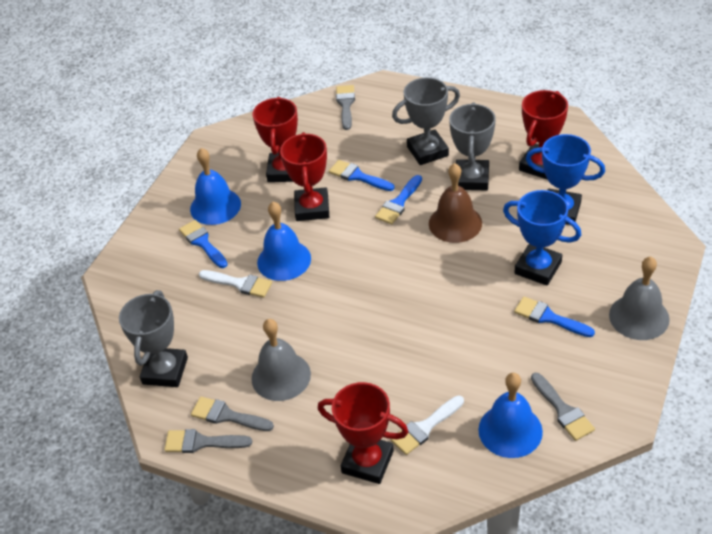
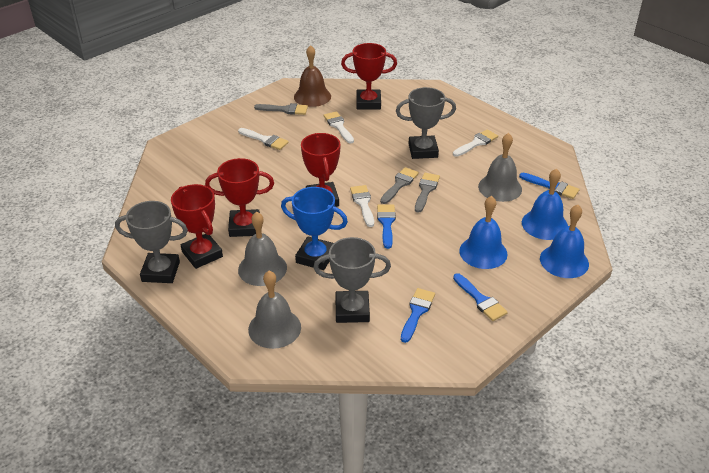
blue trophy: 2 -> 1
grey bell: 2 -> 3
grey brush: 4 -> 3
white brush: 2 -> 4

